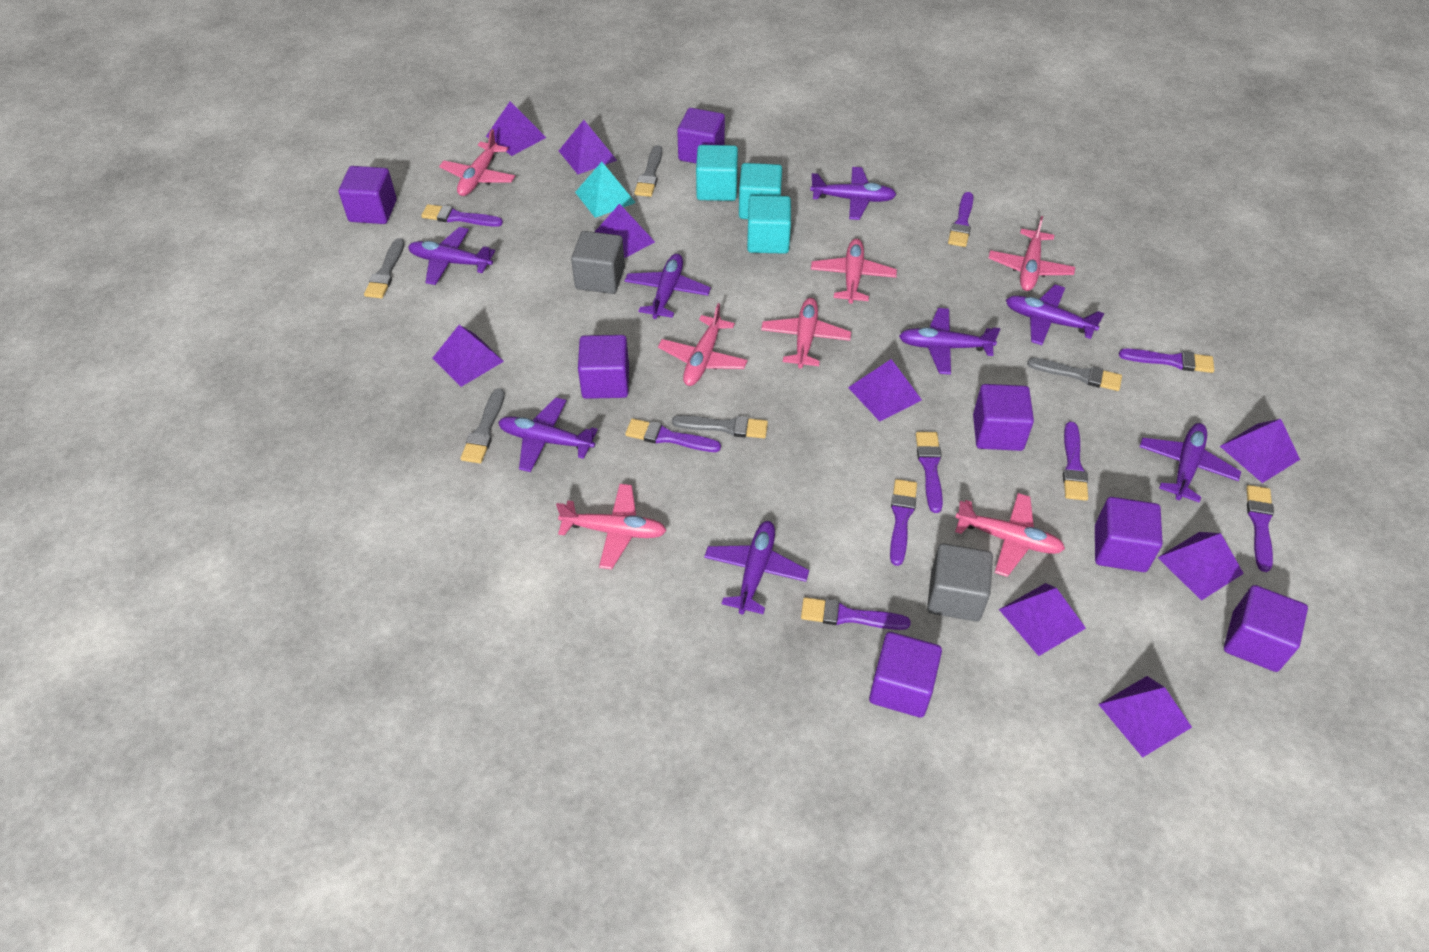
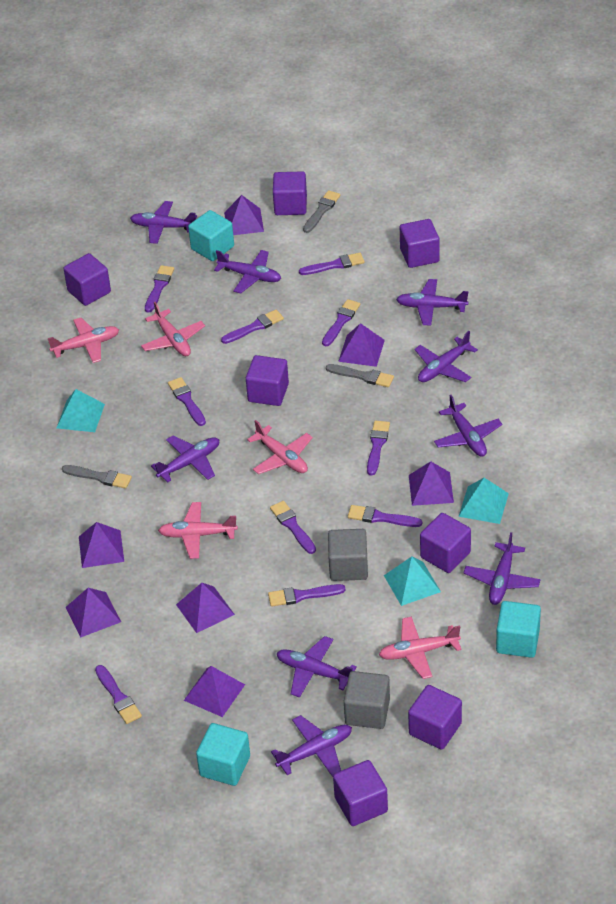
grey brush: 5 -> 3
pink plane: 7 -> 5
purple brush: 9 -> 10
purple plane: 8 -> 9
purple pyramid: 9 -> 7
turquoise pyramid: 1 -> 3

